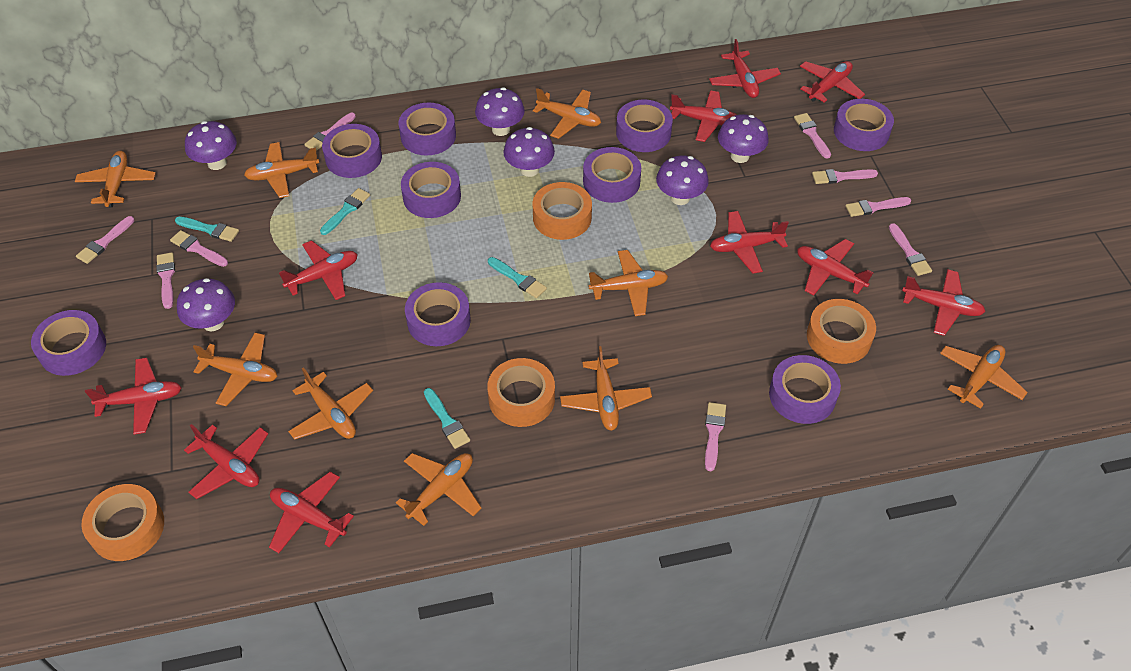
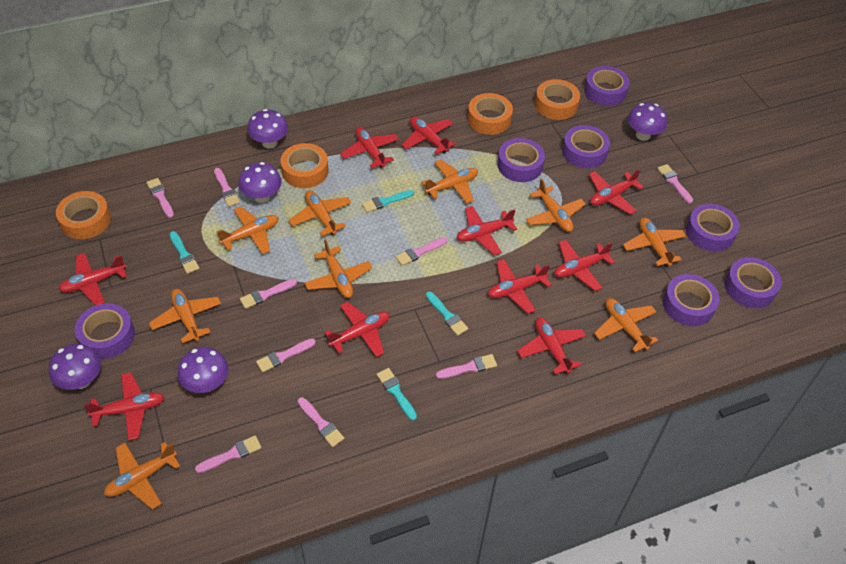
purple mushroom: 6 -> 5
purple tape: 9 -> 7

